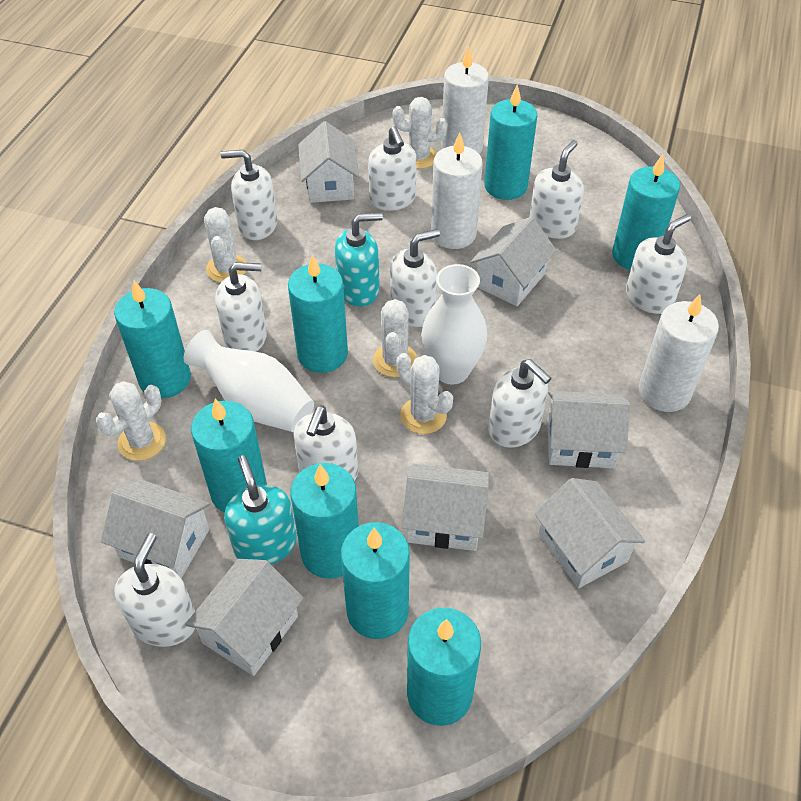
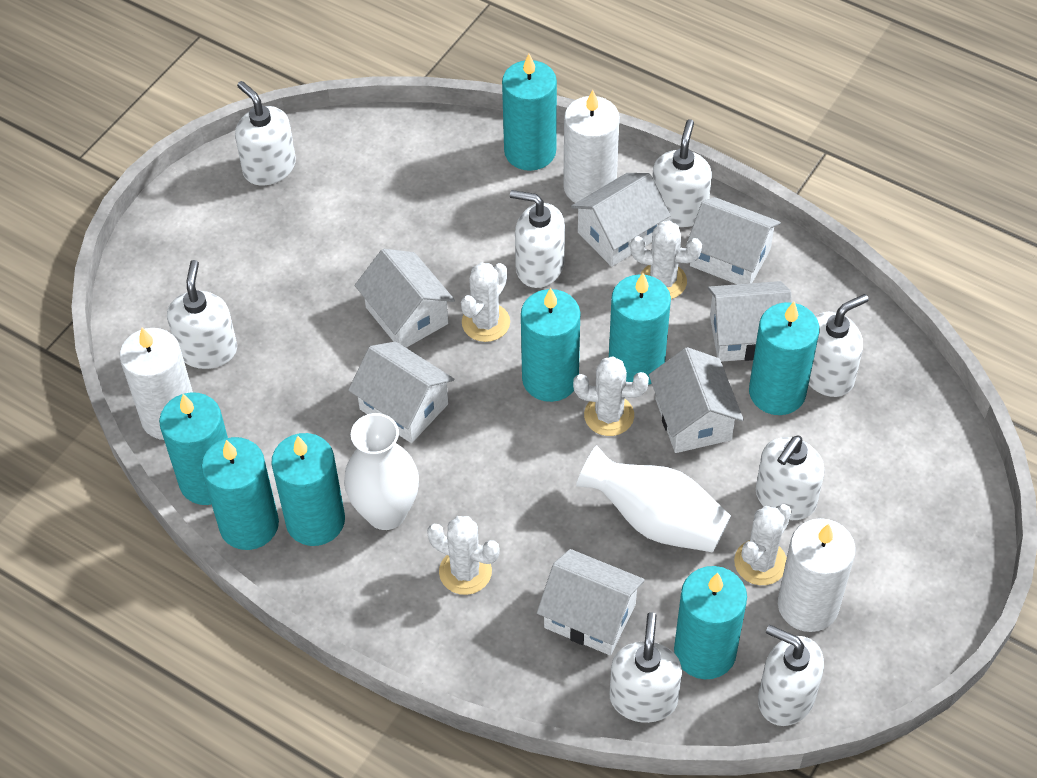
turquoise soap dispenser: 2 -> 0
white soap dispenser: 9 -> 8

